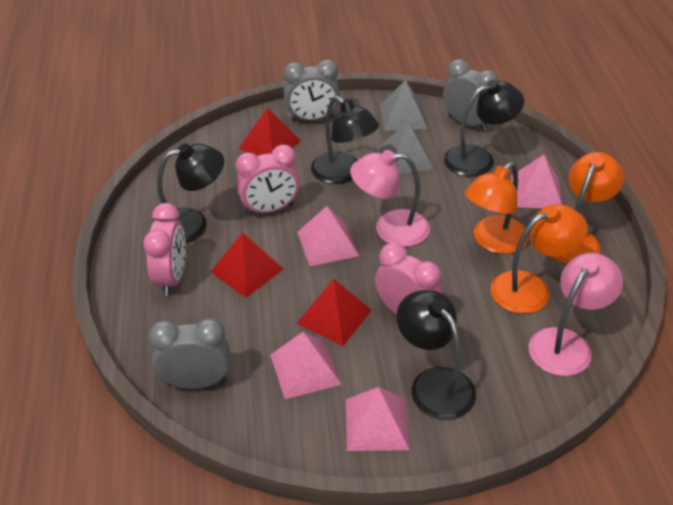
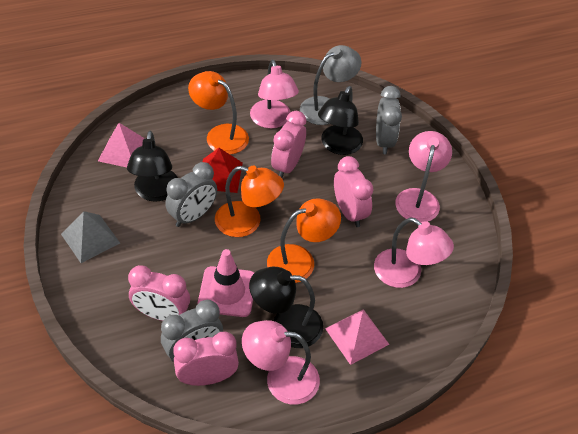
black lamp: 4 -> 3
grey lamp: 0 -> 1
grey pyramid: 2 -> 1
pink clock: 3 -> 4
pink lamp: 2 -> 4
pink pyramid: 4 -> 2
pink traffic cone: 0 -> 1
red pyramid: 3 -> 1

